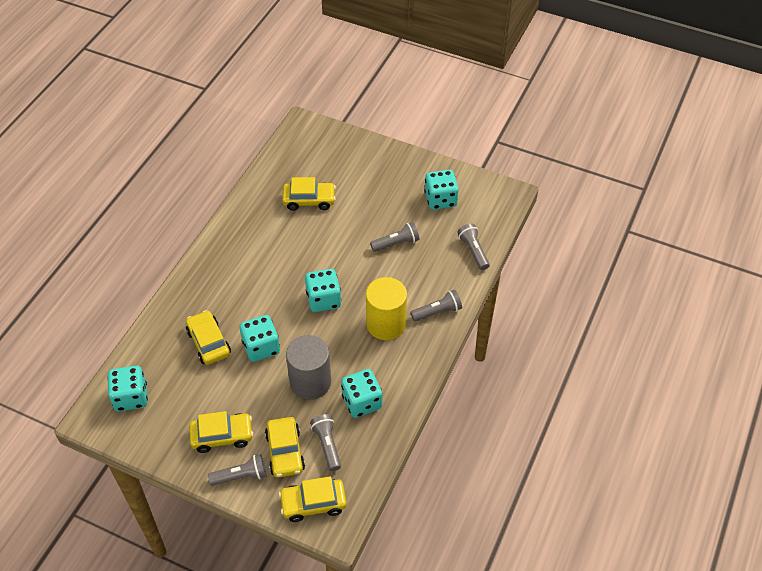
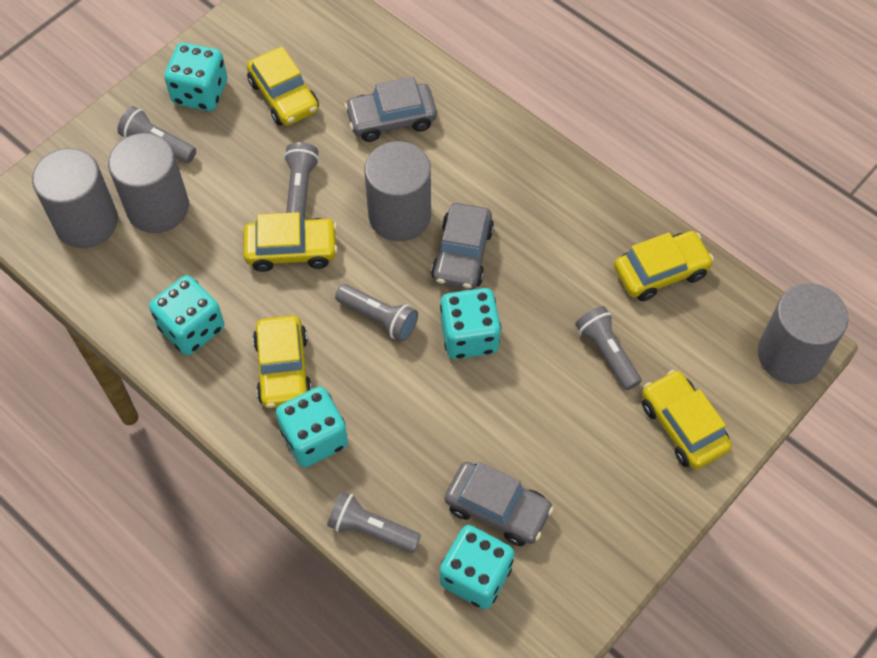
grey car: 0 -> 3
grey cylinder: 1 -> 4
yellow cylinder: 1 -> 0

